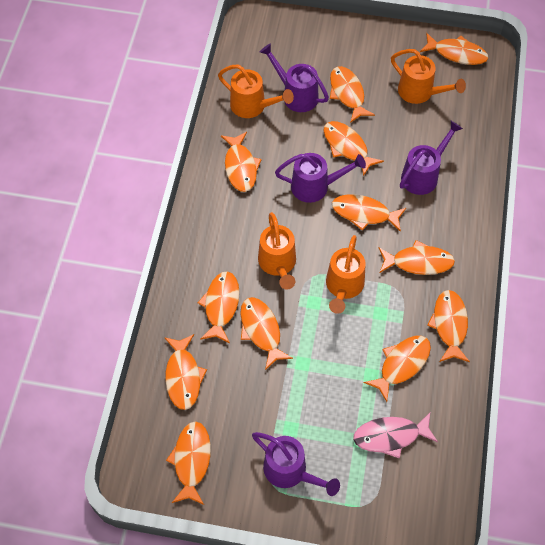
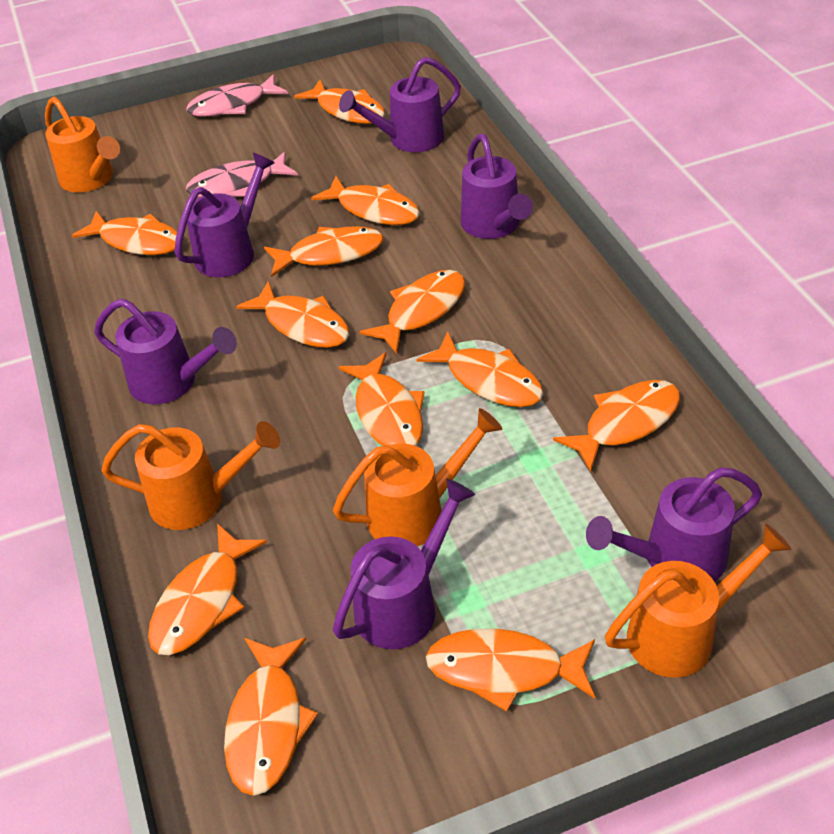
pink fish: 1 -> 2
purple watering can: 4 -> 6

